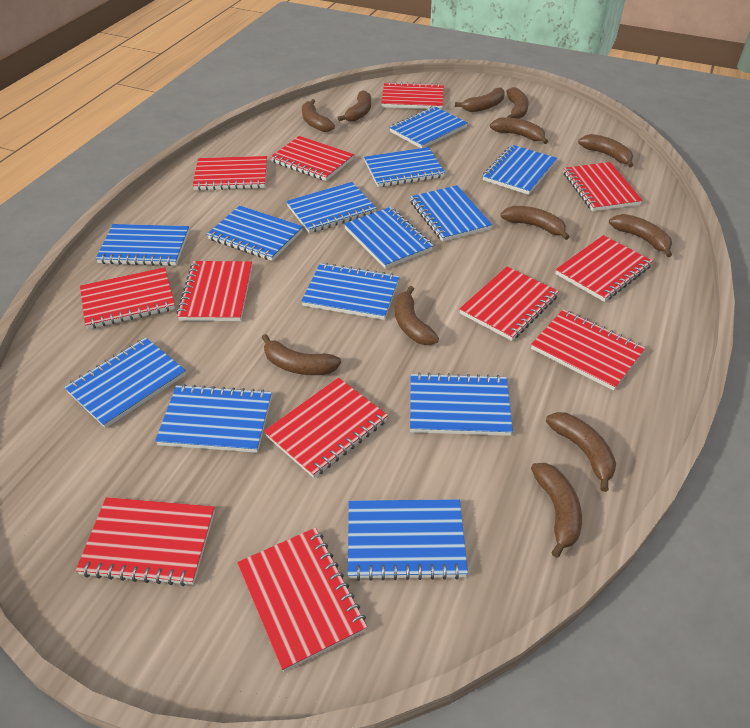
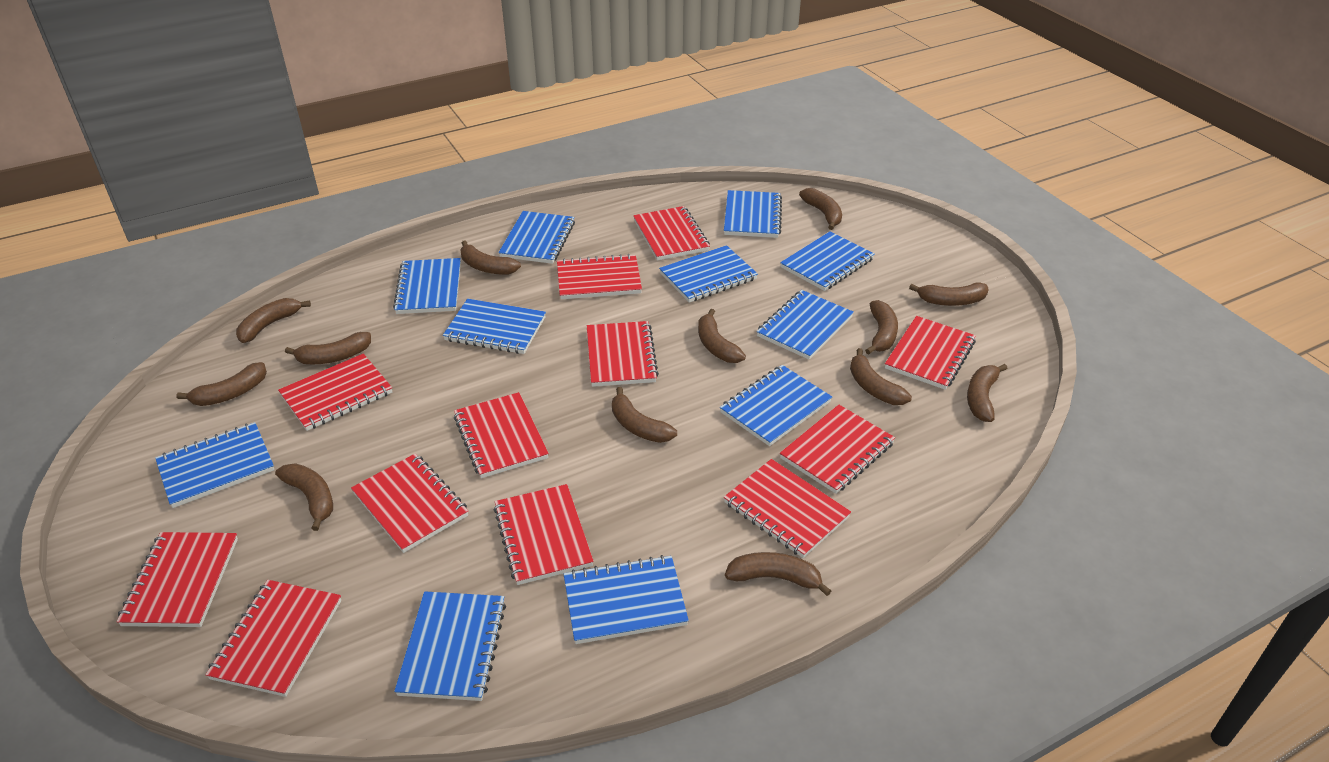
blue notebook: 13 -> 11
brown banana: 12 -> 13

